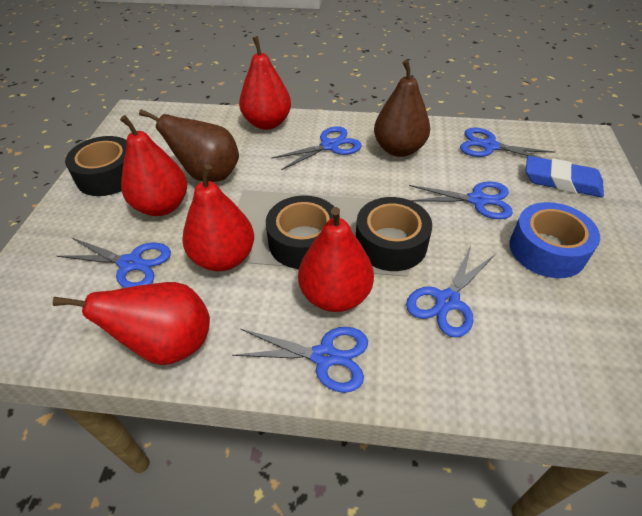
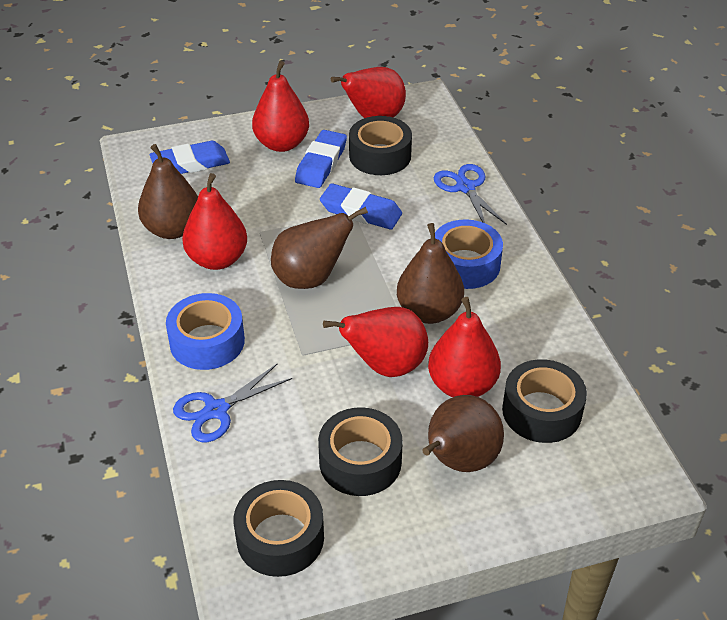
black tape: 3 -> 4
blue eraser: 1 -> 3
blue scissors: 6 -> 2
blue tape: 1 -> 2
brown pear: 2 -> 4

